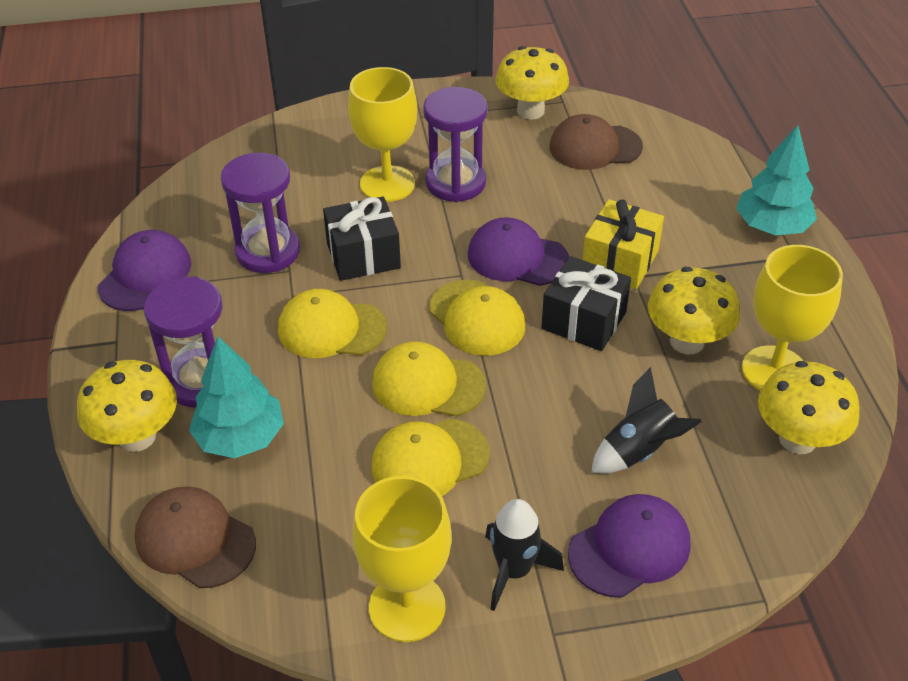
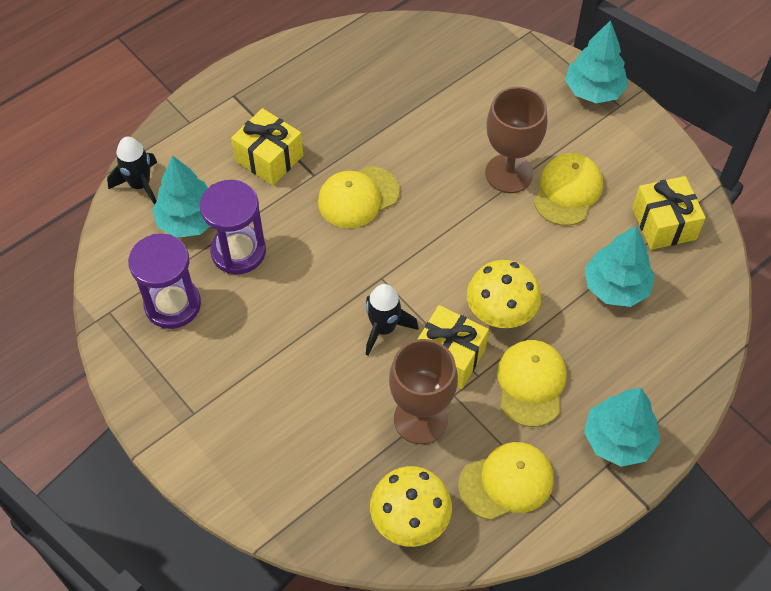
black gift: 2 -> 0
brown cap: 2 -> 0
brown goblet: 0 -> 2
purple cap: 3 -> 0
purple hourglass: 3 -> 2
turquoise tree: 2 -> 4
yellow gift: 1 -> 3
yellow goblet: 3 -> 0
yellow mushroom: 4 -> 2

